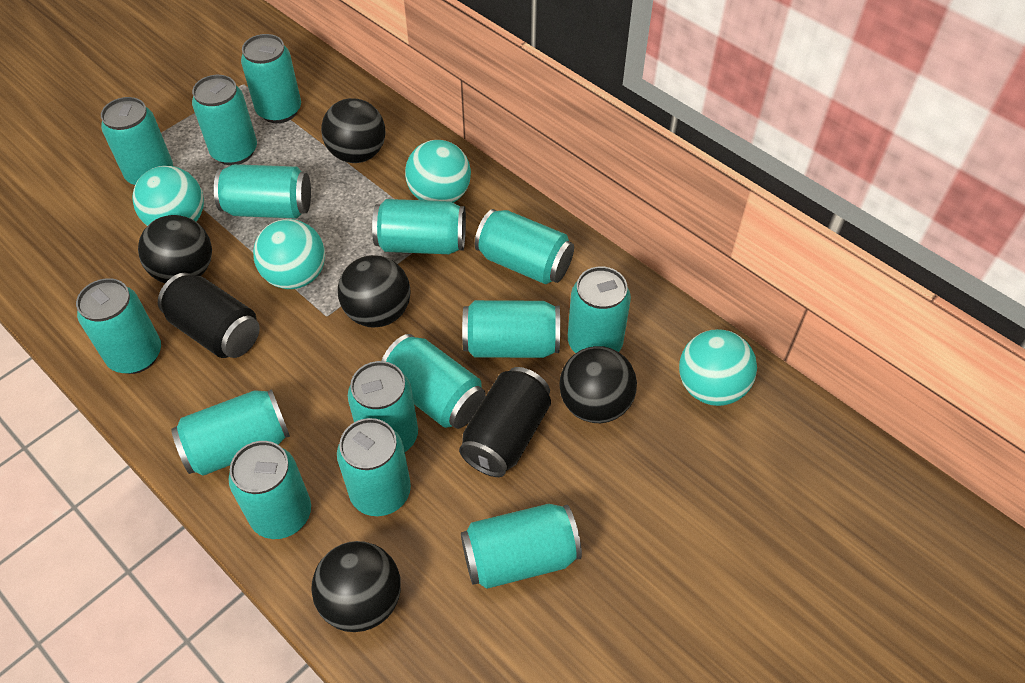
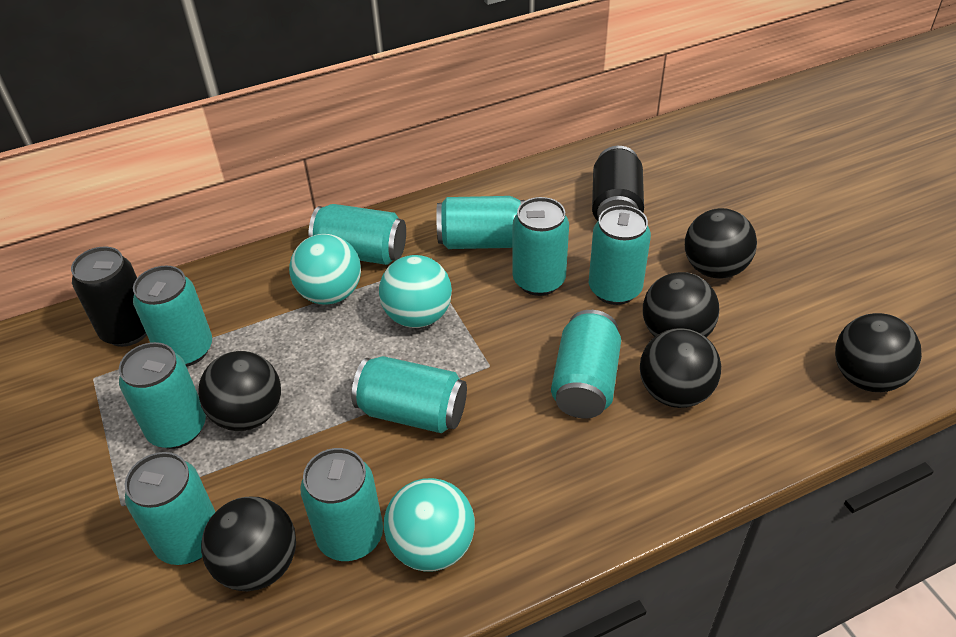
black ball: 5 -> 6
turquoise ball: 4 -> 3
turquoise can: 15 -> 10

